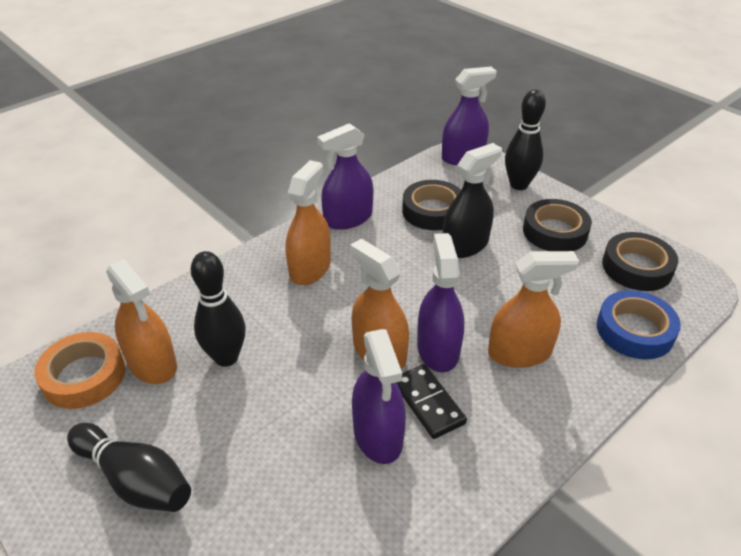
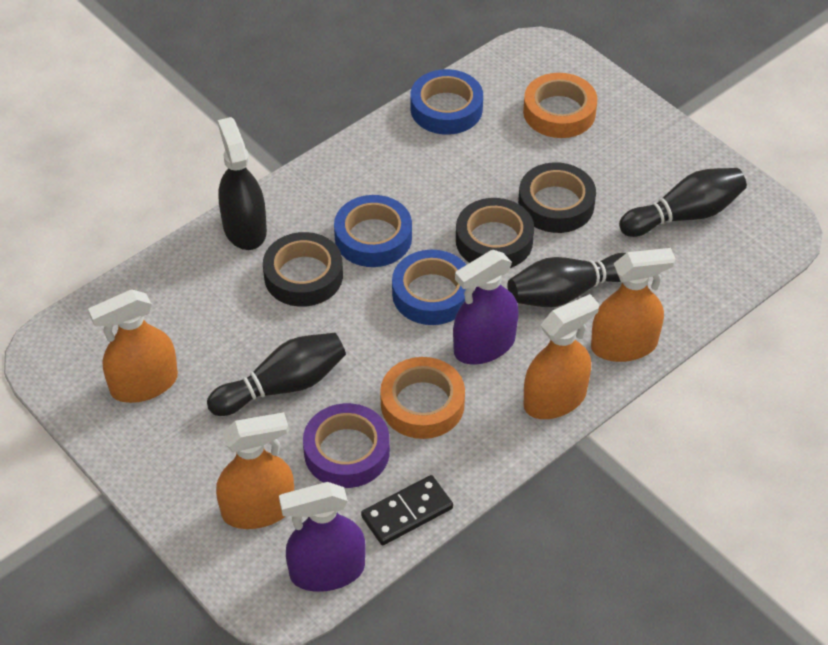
blue tape: 1 -> 3
orange tape: 1 -> 2
purple spray bottle: 4 -> 2
purple tape: 0 -> 1

